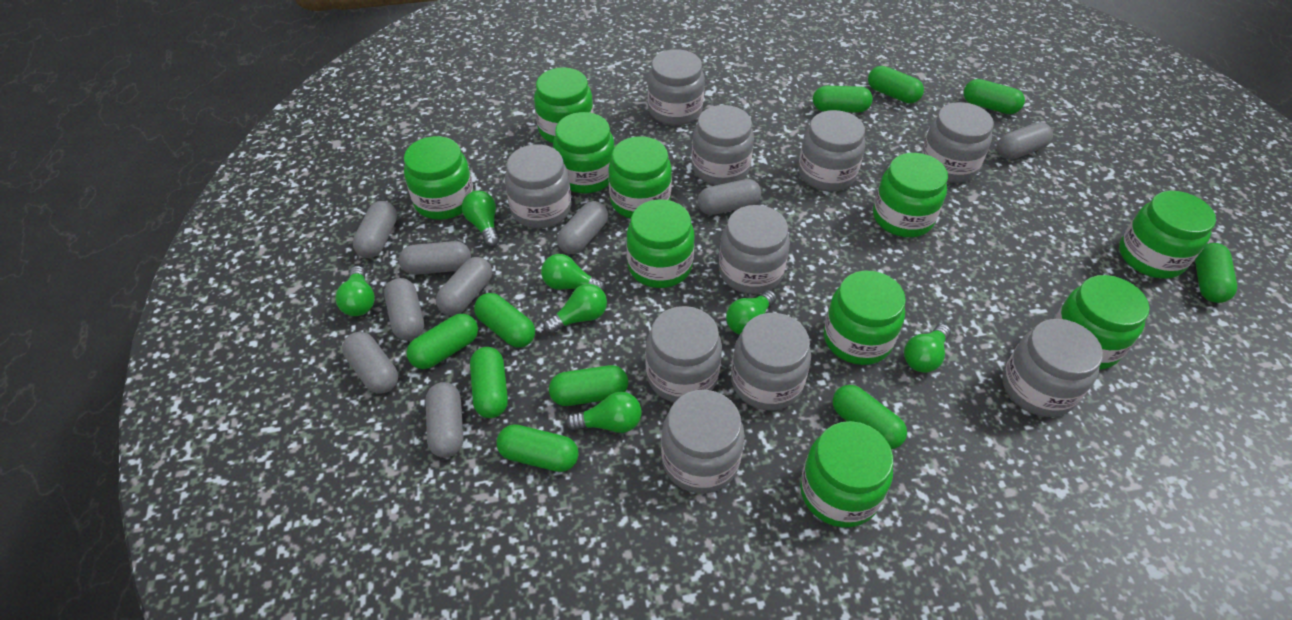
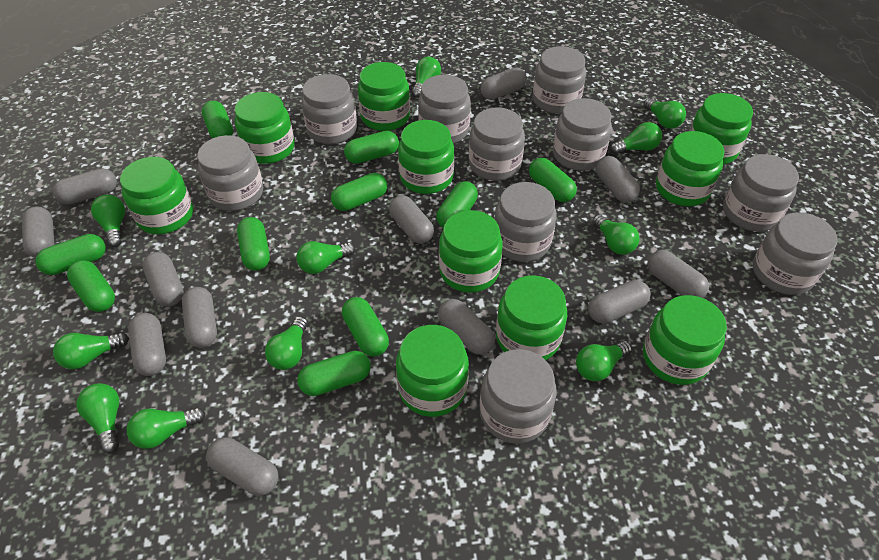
green light bulb: 7 -> 11
grey capsule: 9 -> 12

